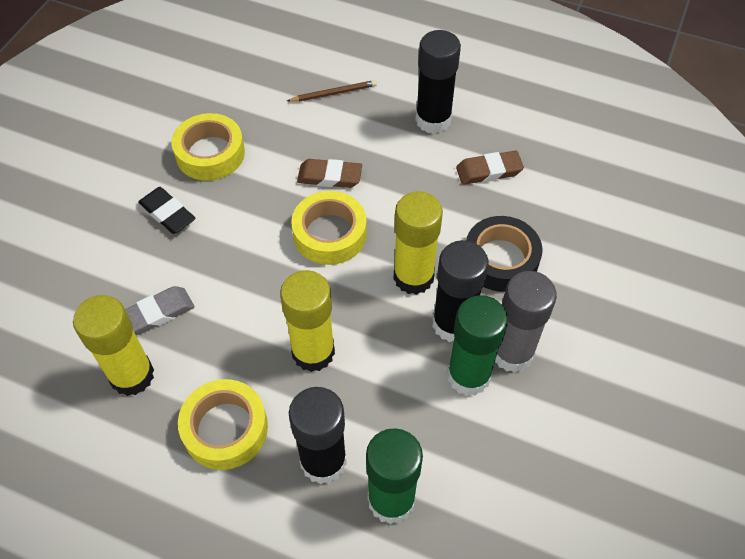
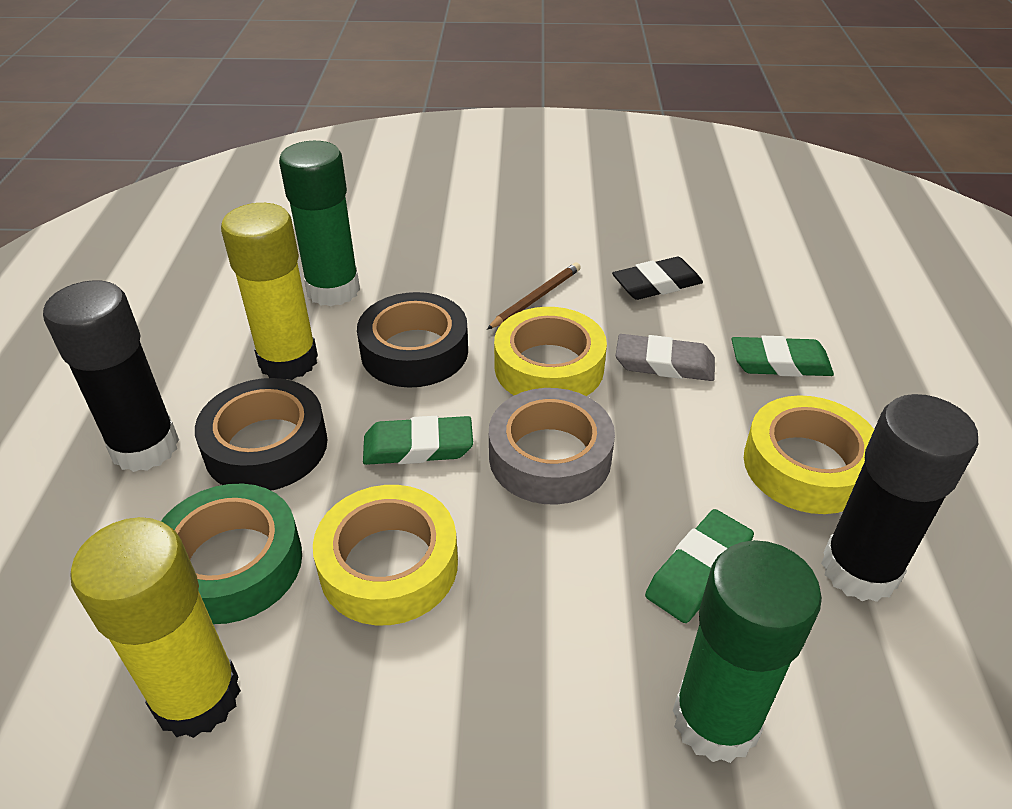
black glue stick: 3 -> 2
black tape: 1 -> 2
brown eraser: 2 -> 0
green eraser: 0 -> 3
green tape: 0 -> 1
grey glue stick: 1 -> 0
grey tape: 0 -> 1
yellow glue stick: 3 -> 2

